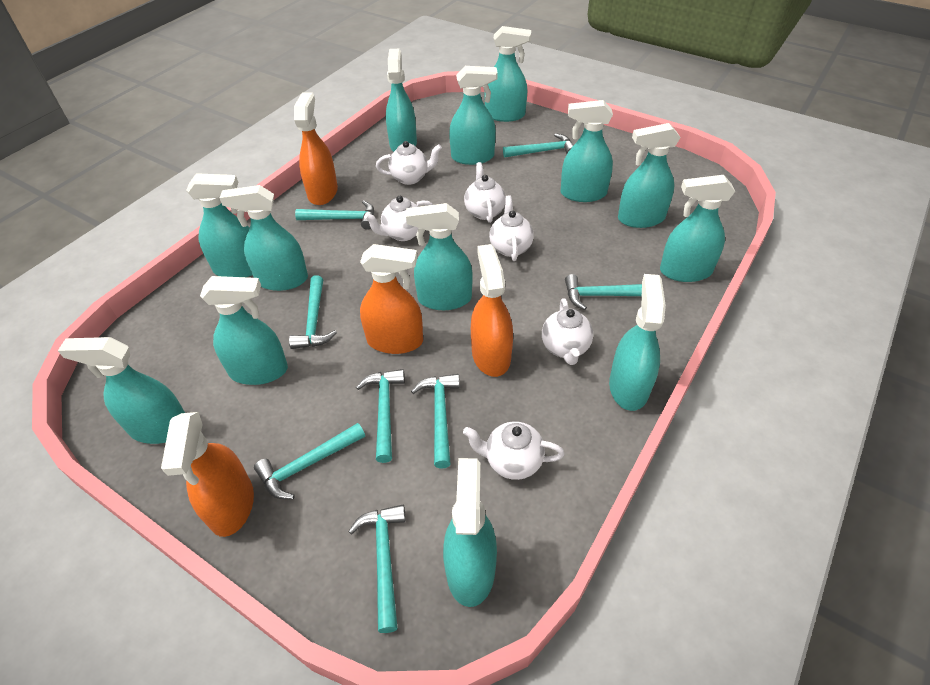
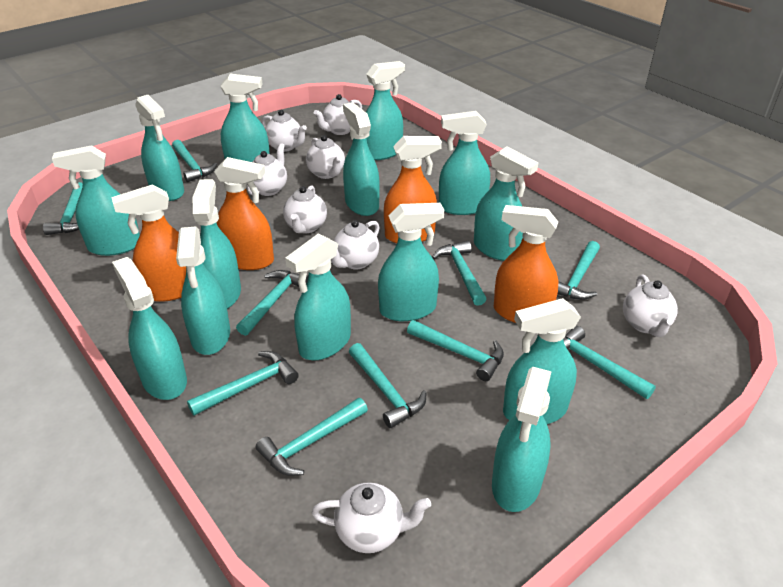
turquoise hammer: 8 -> 10
turquoise spray bottle: 13 -> 14
white teapot: 6 -> 8

